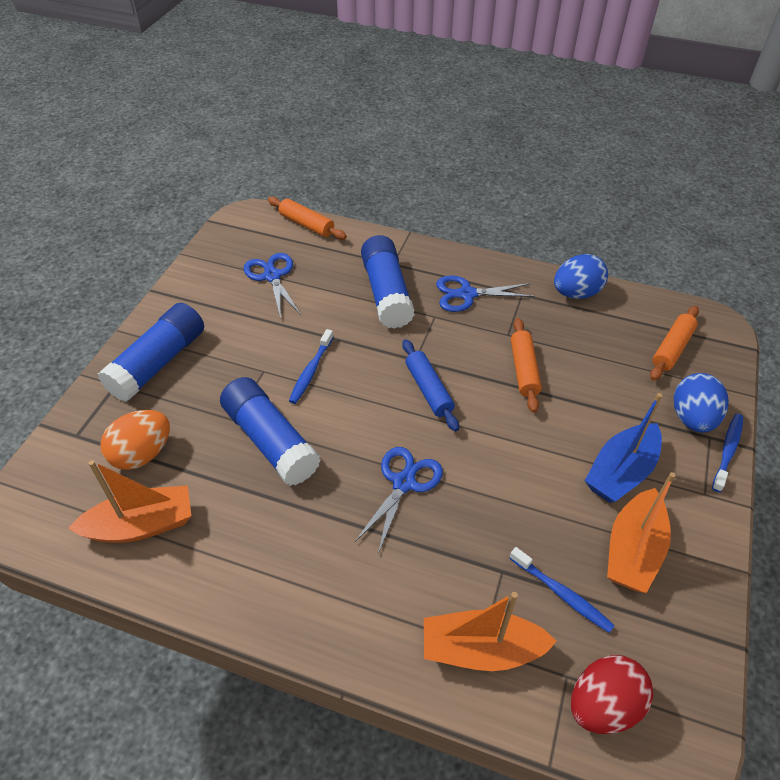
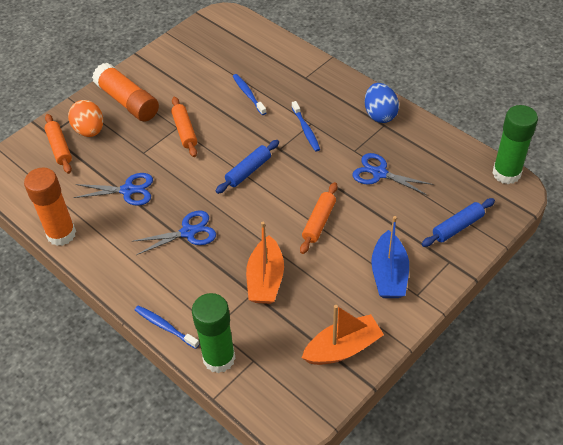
blue egg: 2 -> 1
blue glue stick: 3 -> 0
blue rolling pin: 1 -> 2
green glue stick: 0 -> 2
orange boat: 3 -> 2
orange glue stick: 0 -> 2
red egg: 1 -> 0

